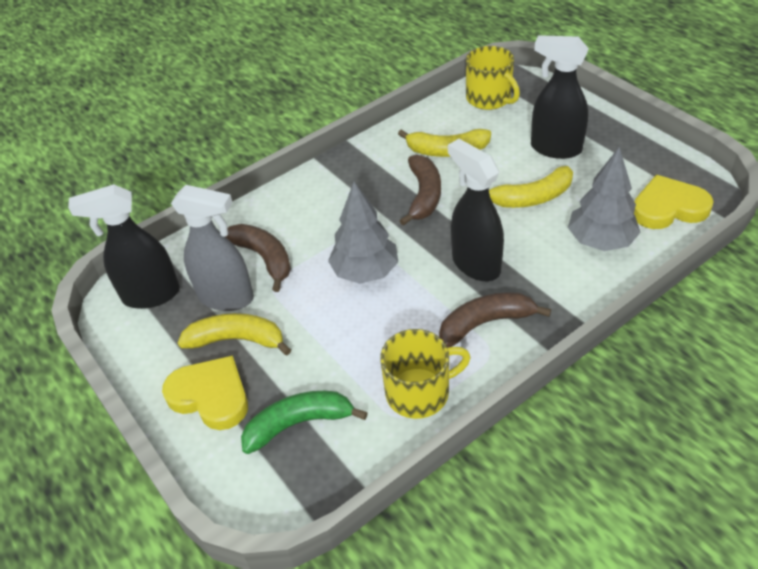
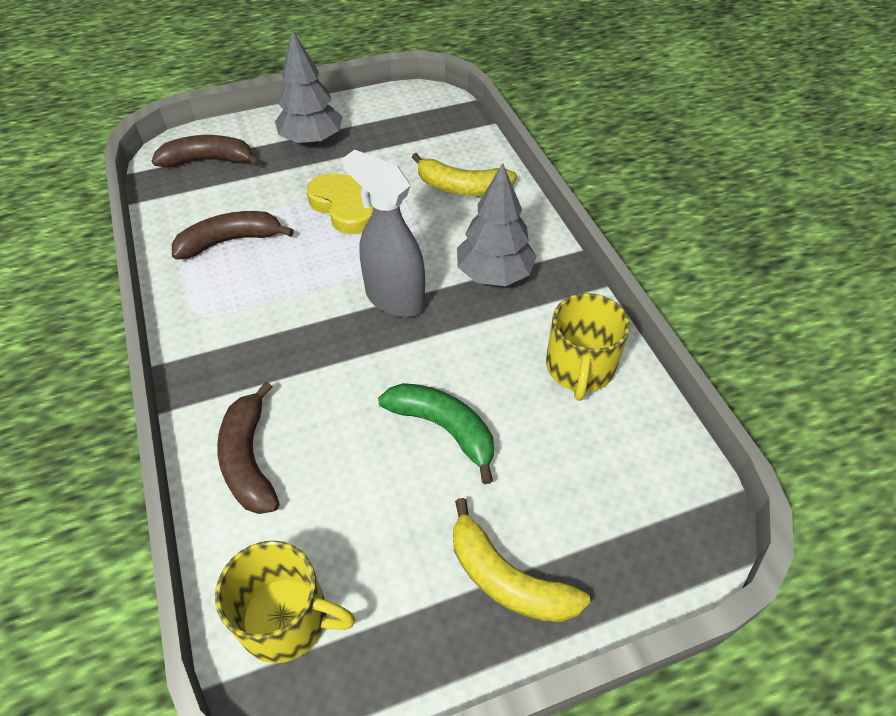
black spray bottle: 3 -> 0
yellow banana: 3 -> 2
yellow heart: 2 -> 1

